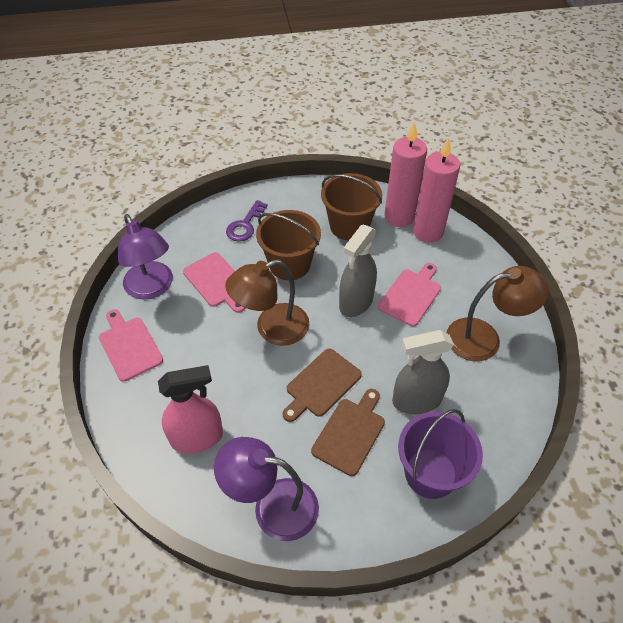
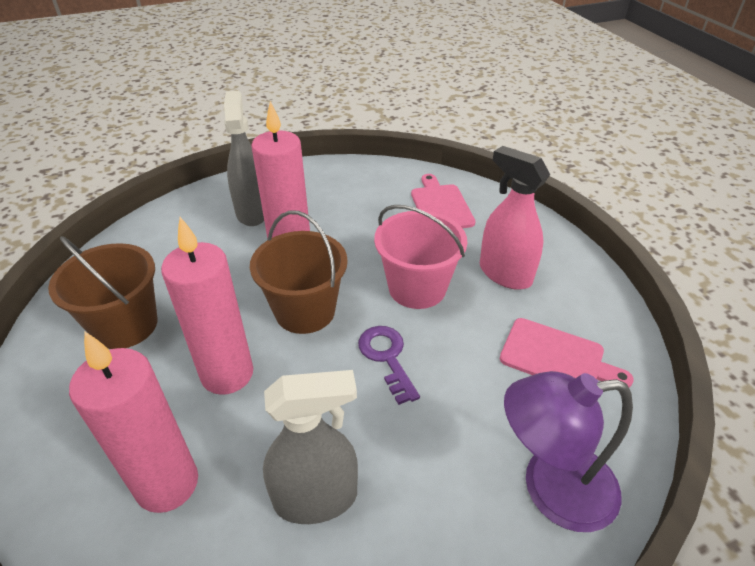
brown cutting board: 2 -> 0
brown lamp: 2 -> 0
pink bucket: 0 -> 1
pink candle: 2 -> 3
pink cutting board: 3 -> 2
purple bucket: 1 -> 0
purple lamp: 2 -> 1

